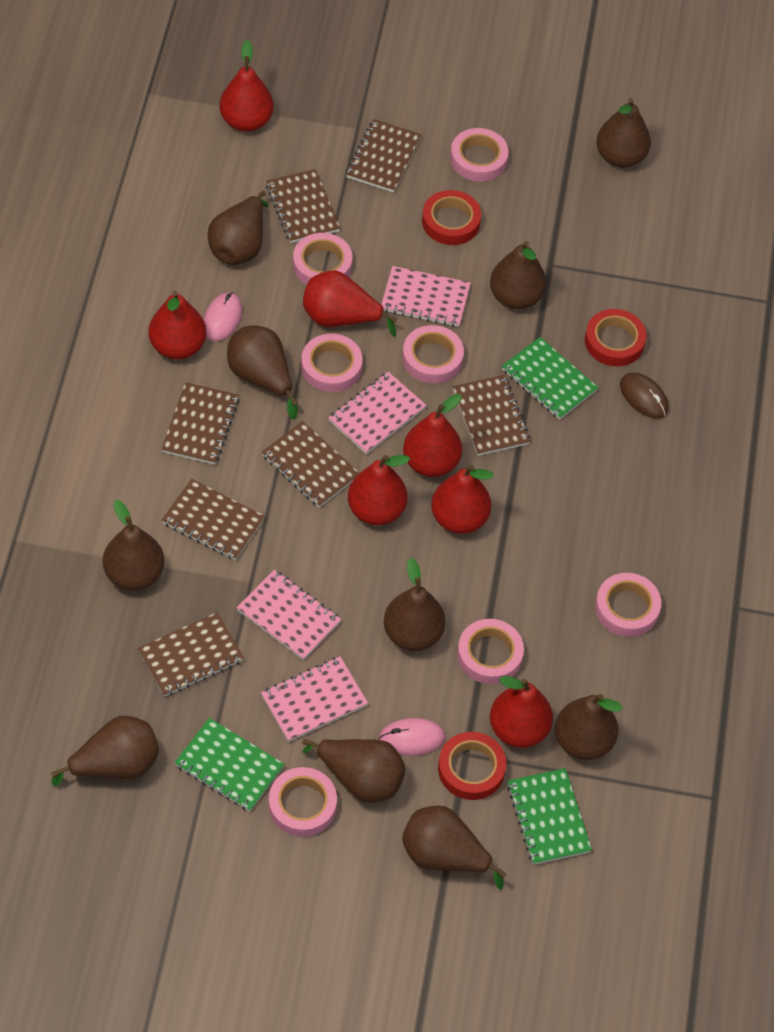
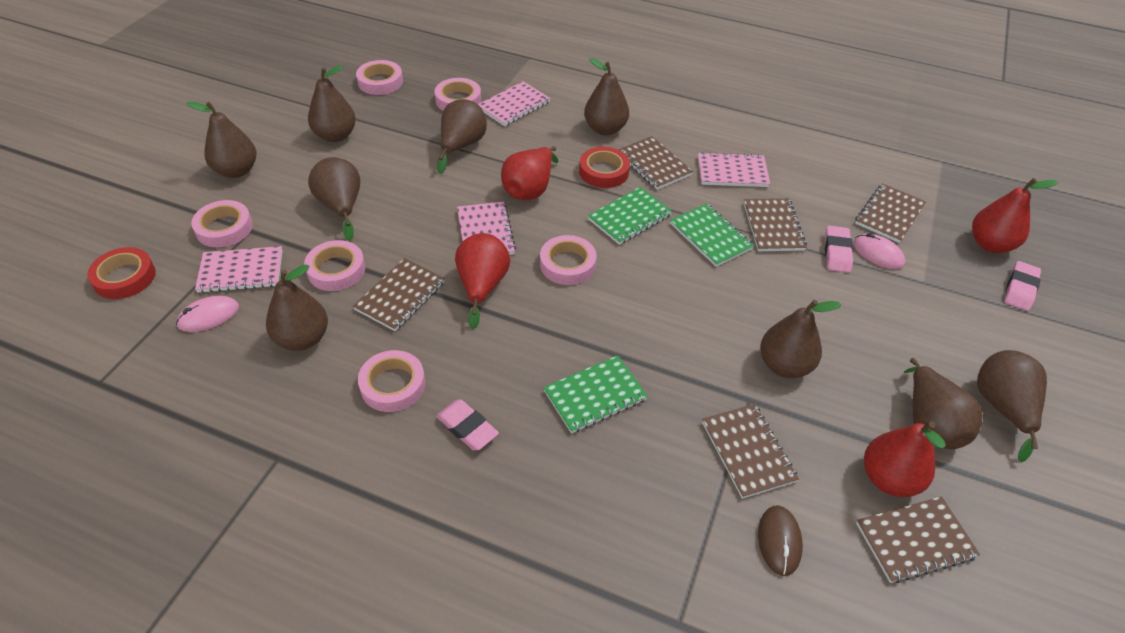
brown notebook: 7 -> 6
brown pear: 10 -> 9
pink eraser: 0 -> 3
pink tape: 7 -> 6
red pear: 7 -> 4
red tape: 3 -> 2

